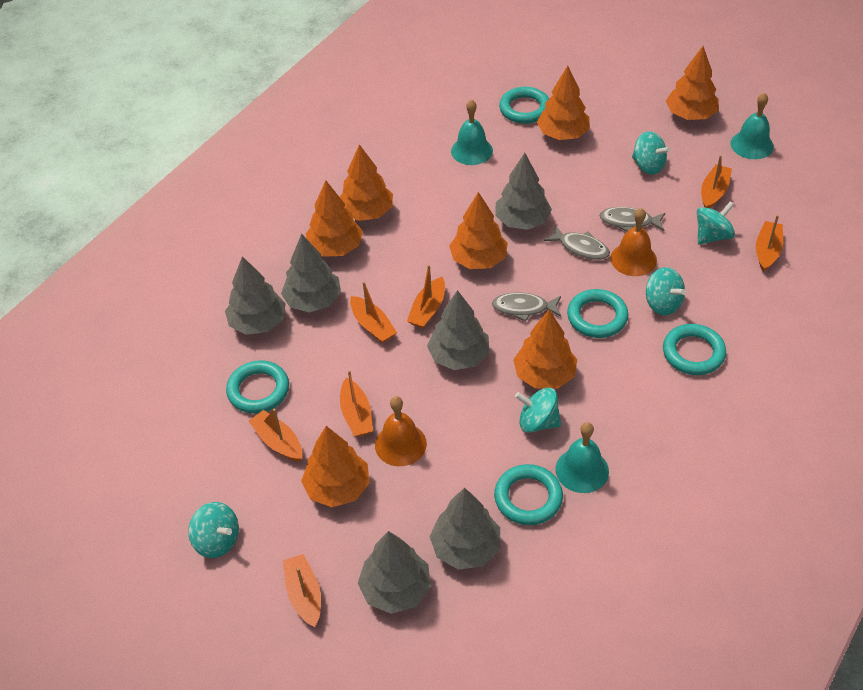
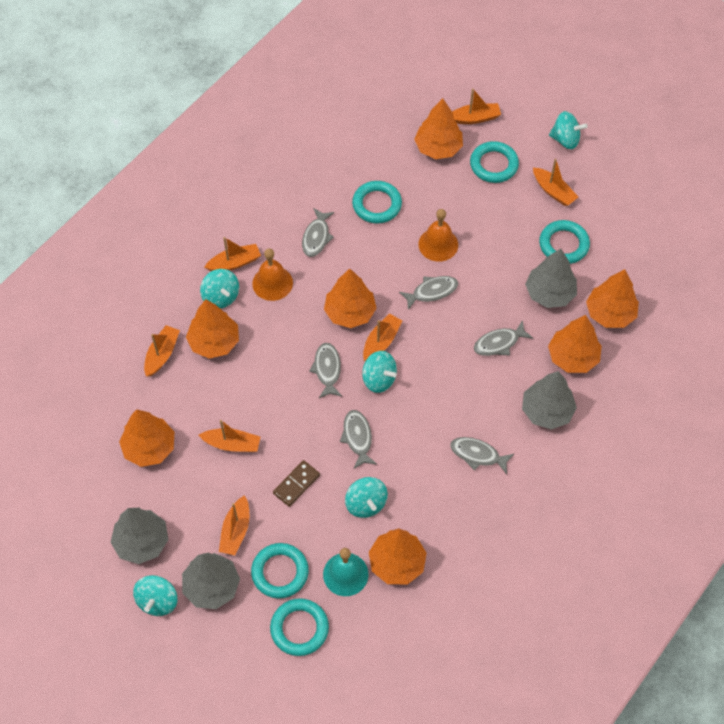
brown domino: 0 -> 1
grey fish: 3 -> 6
grey tree: 6 -> 4
turquoise bell: 3 -> 1

